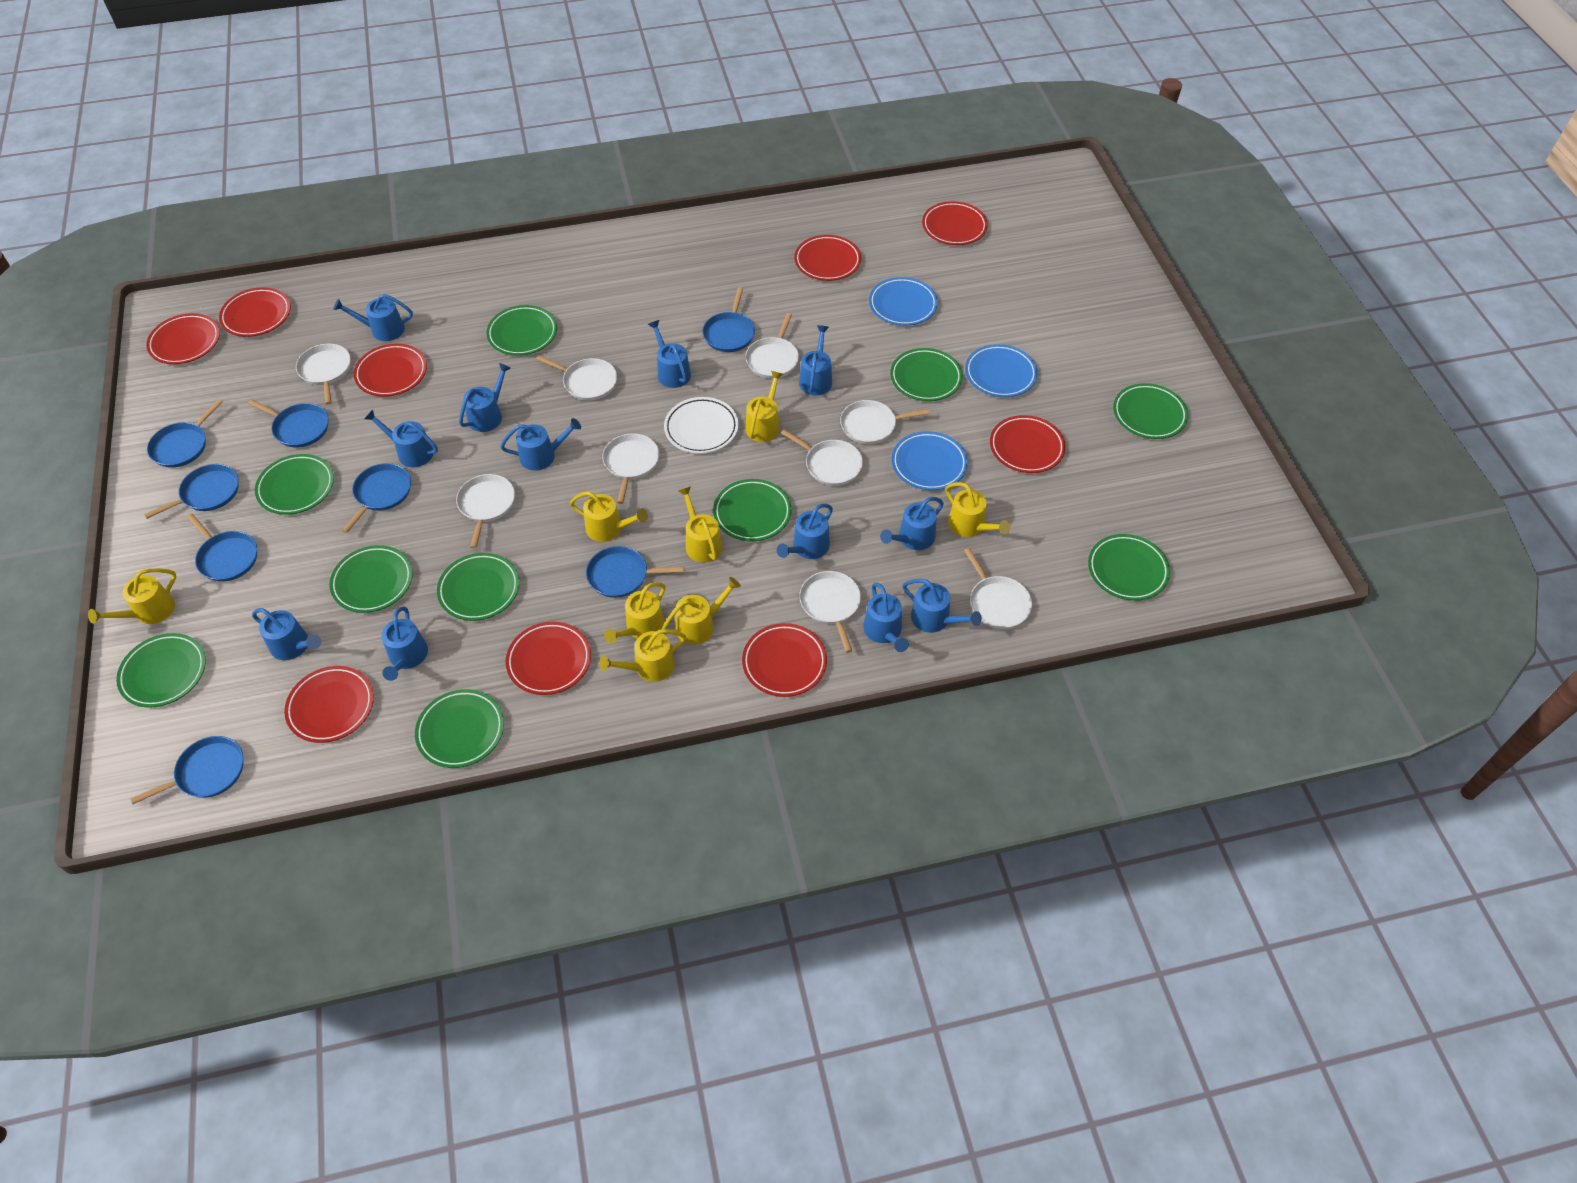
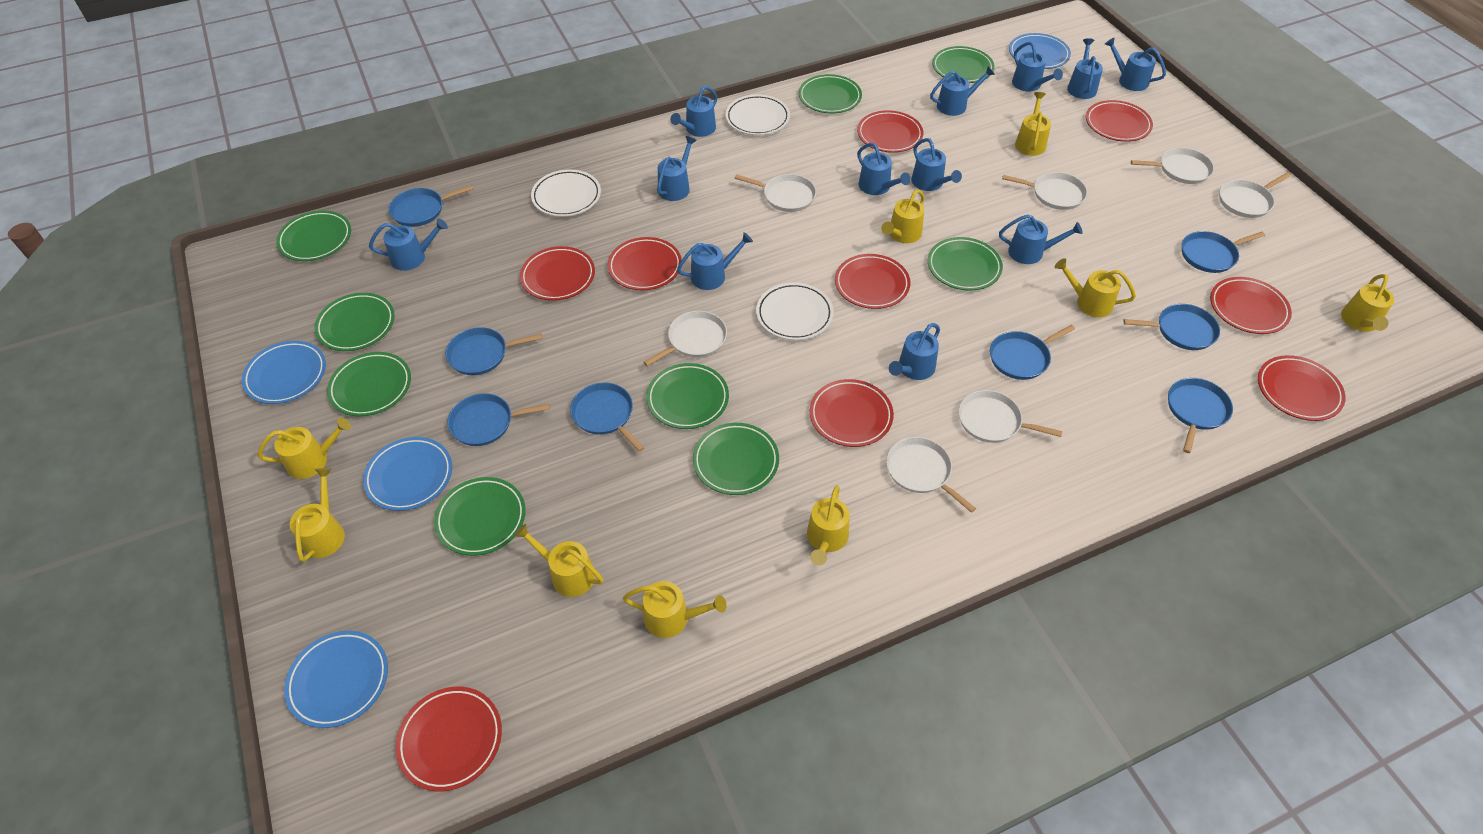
blue plate: 3 -> 4
green plate: 10 -> 9
white pan: 9 -> 7
white plate: 1 -> 3
yellow watering can: 8 -> 9

